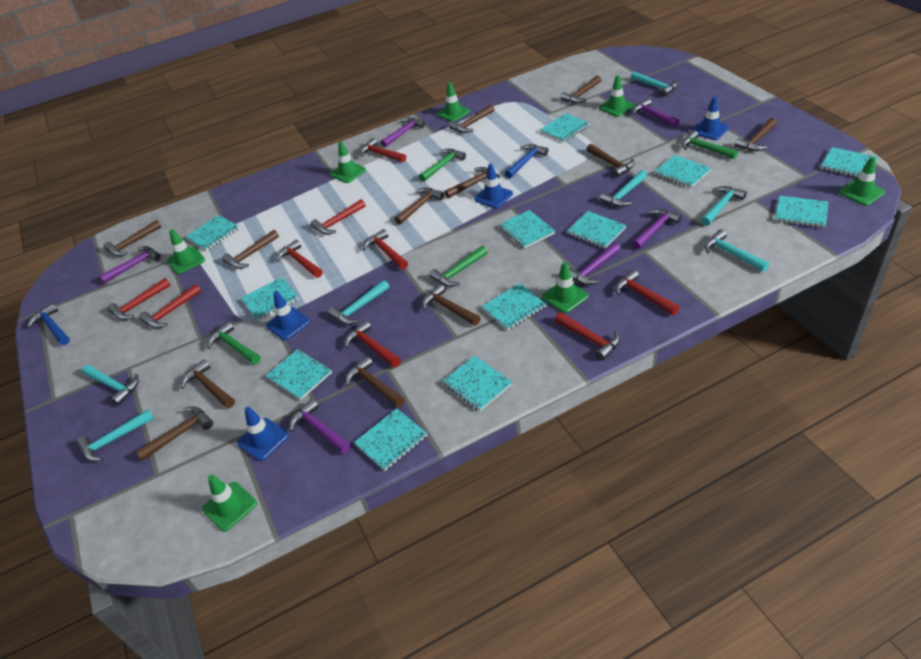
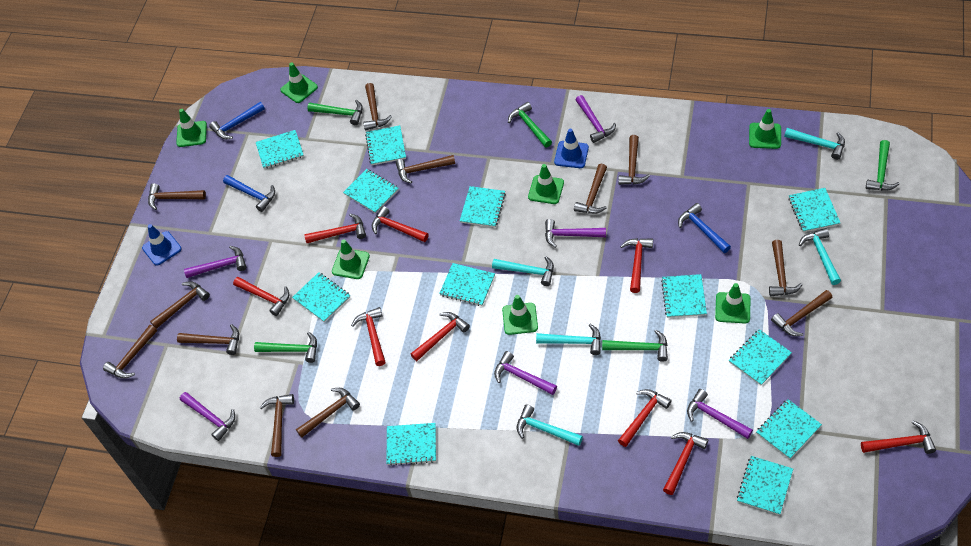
blue hammer: 2 -> 3
blue traffic cone: 4 -> 2
green hammer: 4 -> 5
turquoise hammer: 7 -> 5

